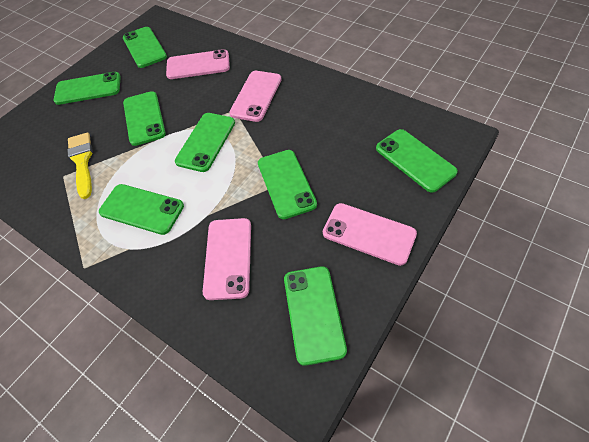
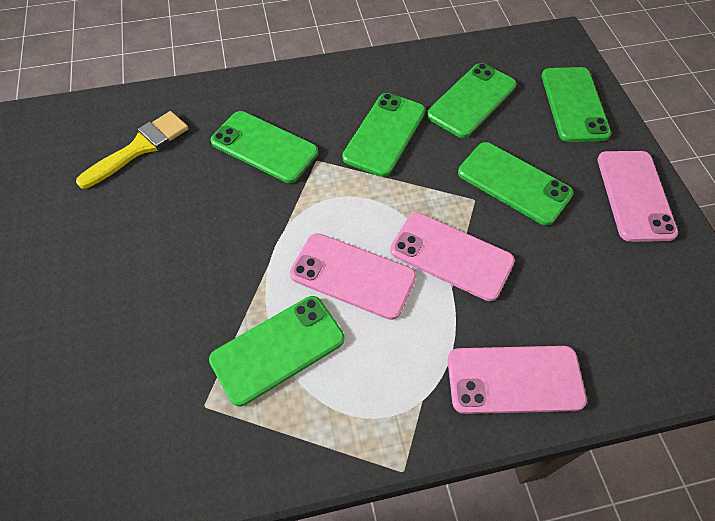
green phone: 8 -> 6

